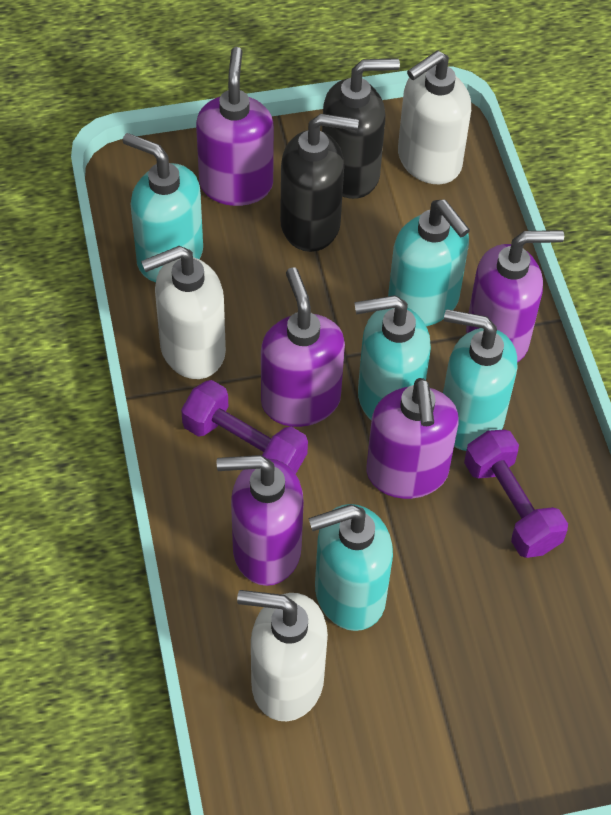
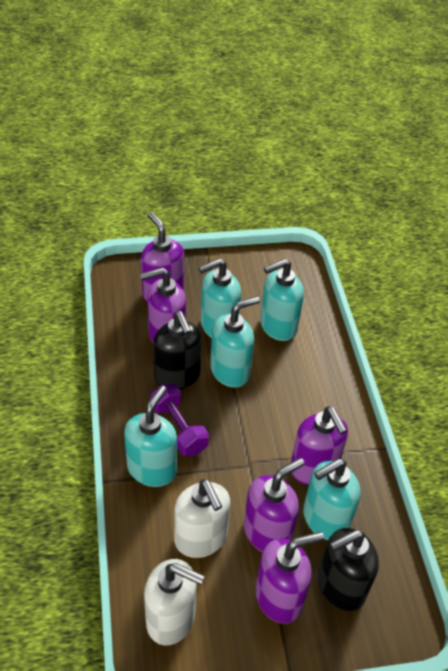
purple dumbbell: 2 -> 1
white soap dispenser: 3 -> 2

